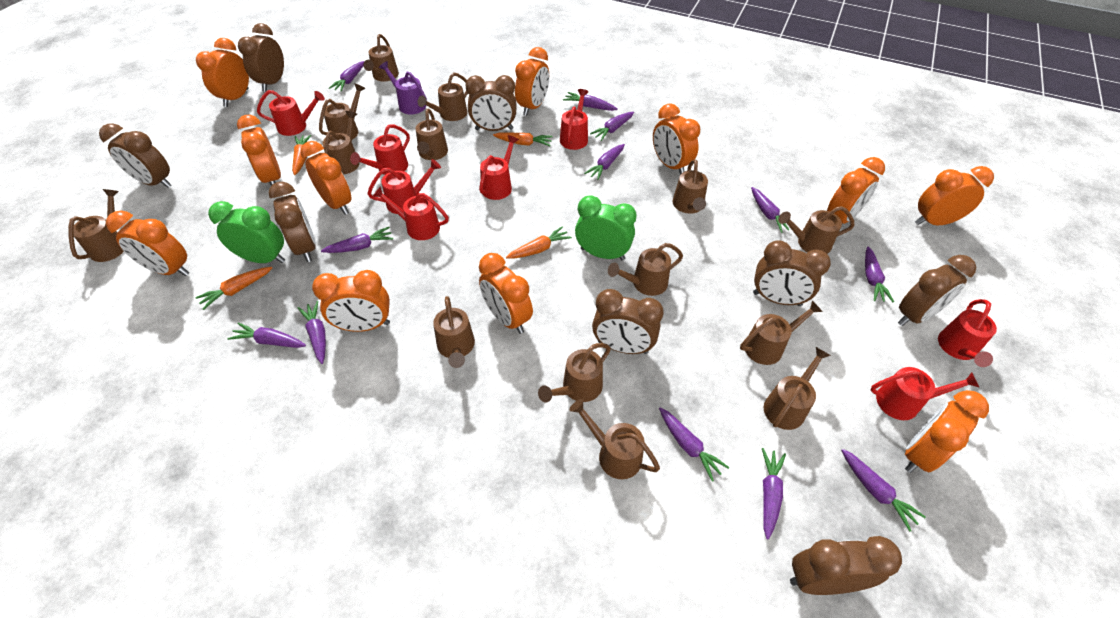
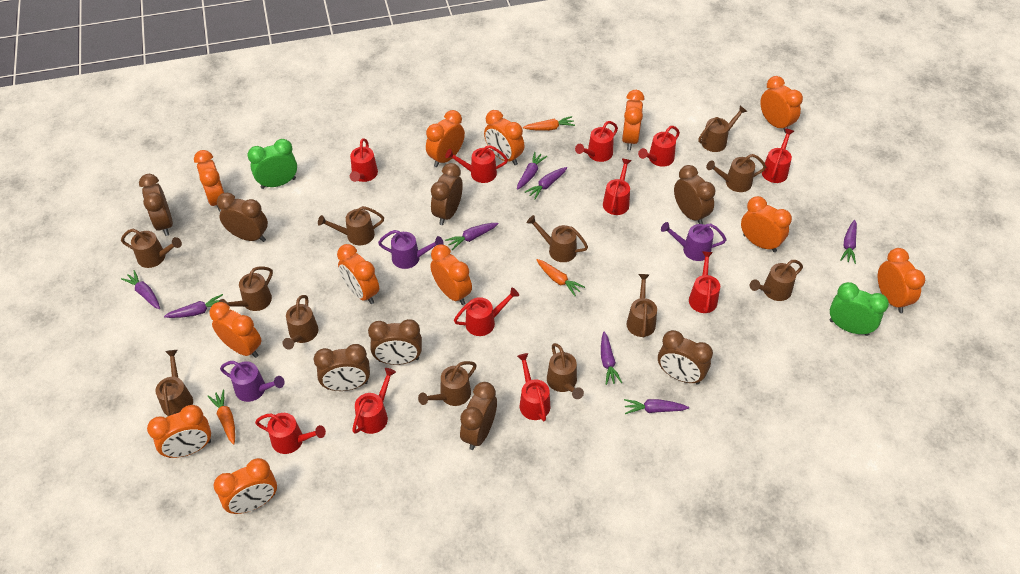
brown watering can: 14 -> 12
orange carrot: 4 -> 3
orange clock: 11 -> 12
purple carrot: 12 -> 8
purple watering can: 1 -> 3
red watering can: 8 -> 11

